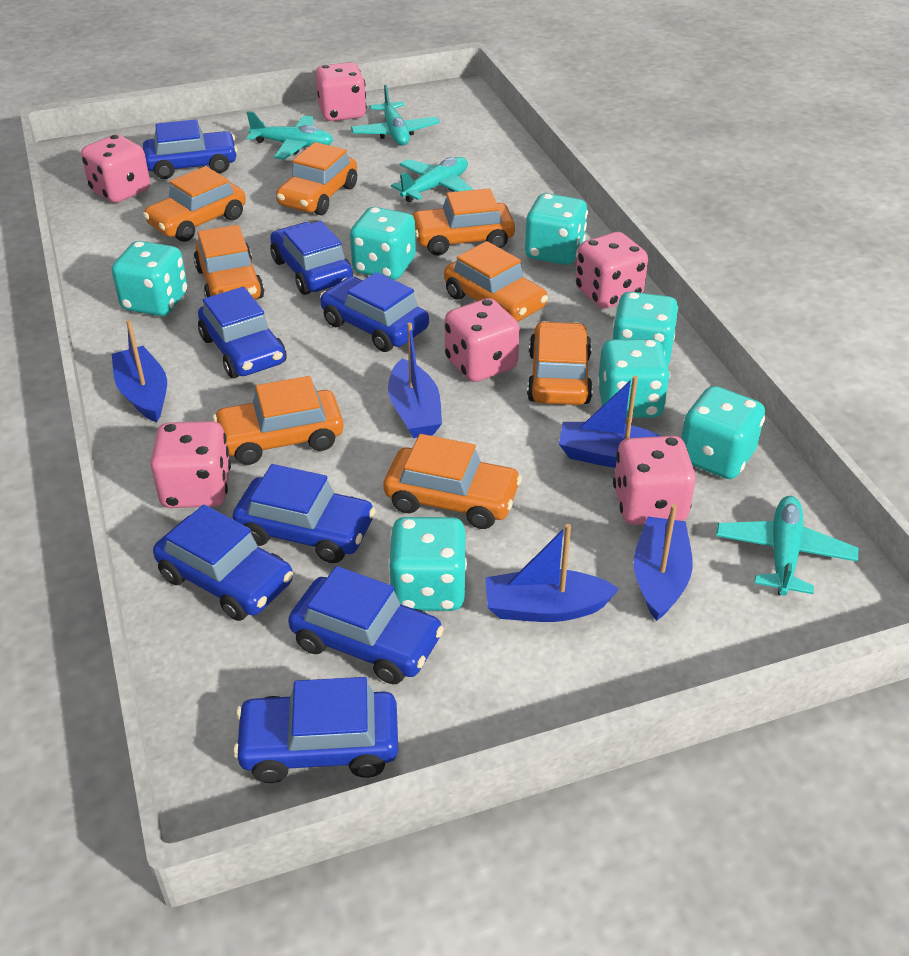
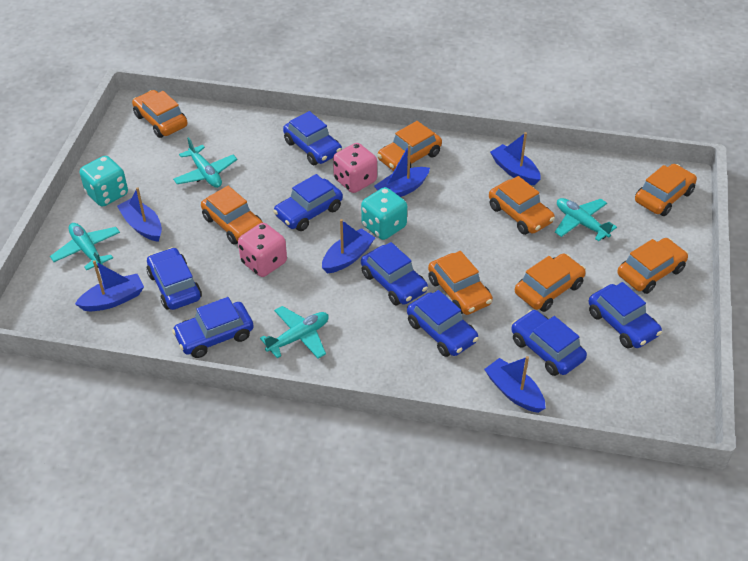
blue boat: 5 -> 6
pink dice: 6 -> 2
turquoise dice: 7 -> 2

